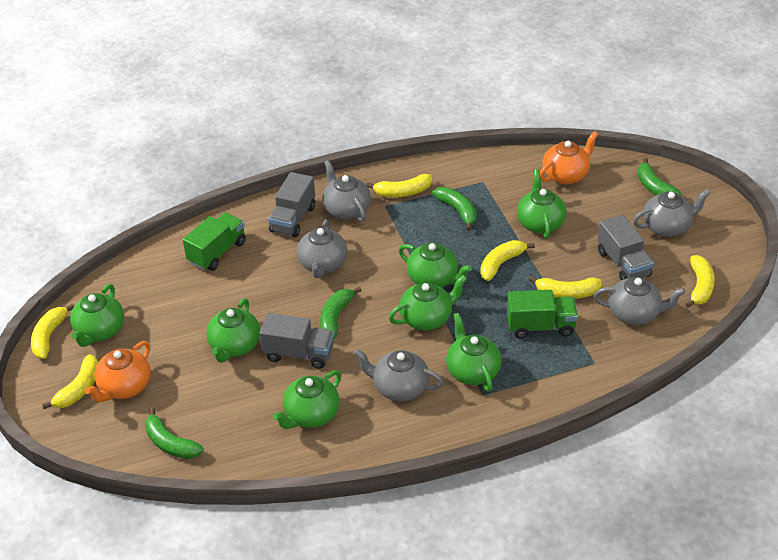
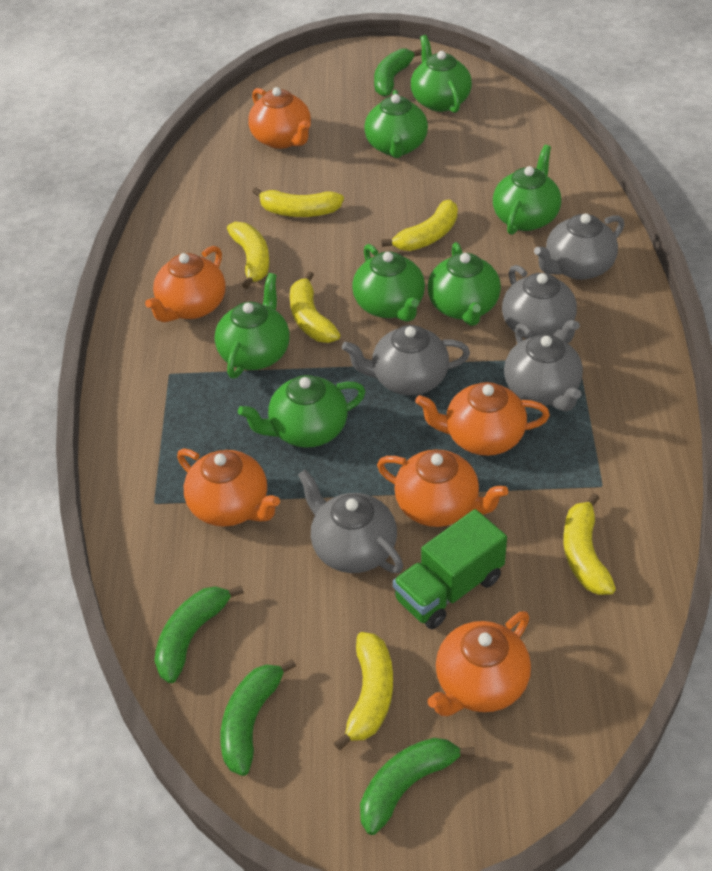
green truck: 2 -> 1
grey truck: 3 -> 0
orange teapot: 2 -> 6

